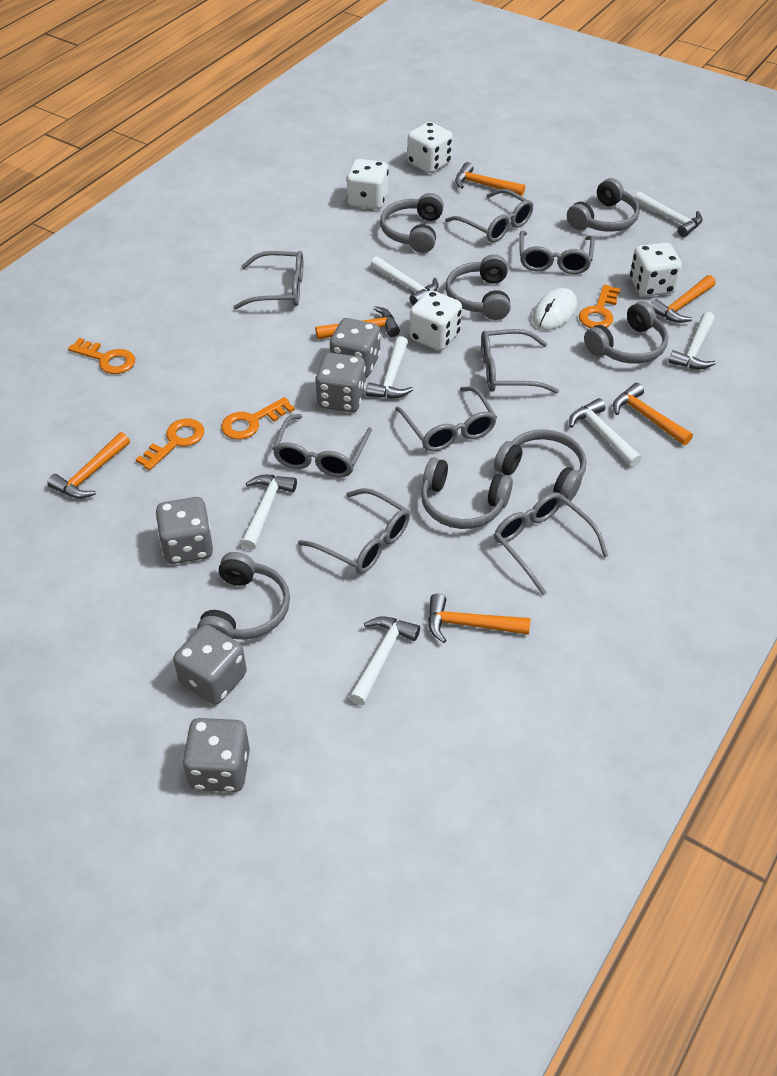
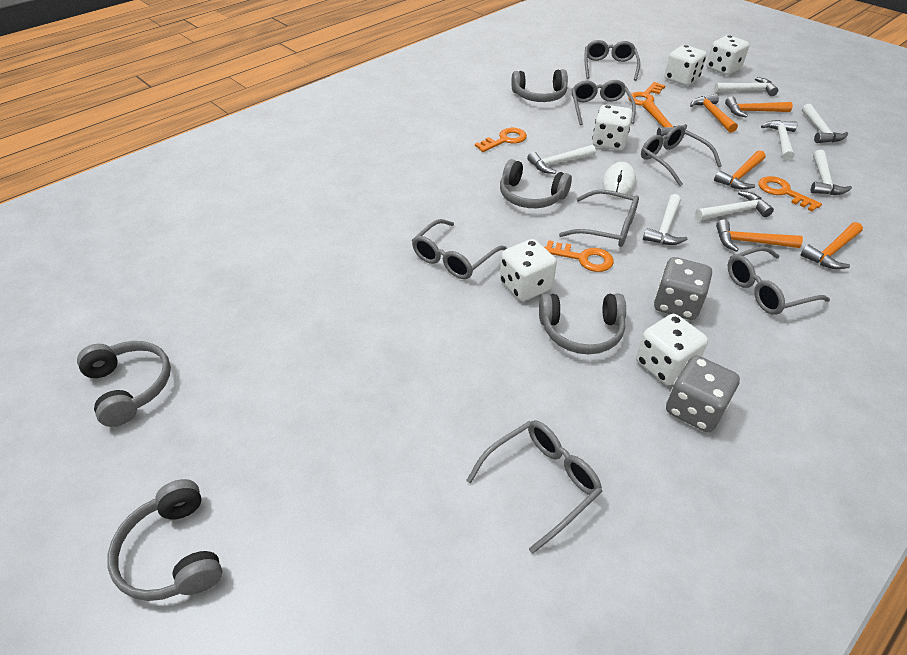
grey dice: 5 -> 2
grey glasses: 8 -> 7
grey headphones: 7 -> 5
white dice: 4 -> 5

